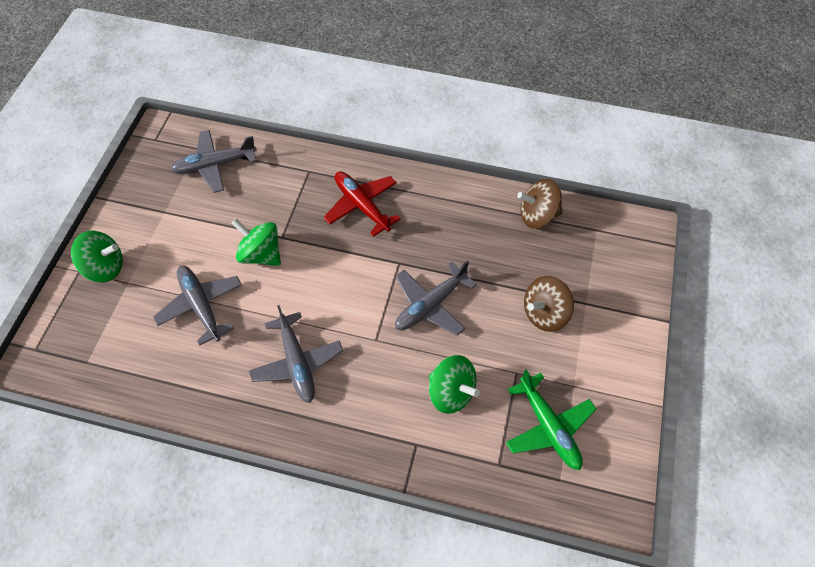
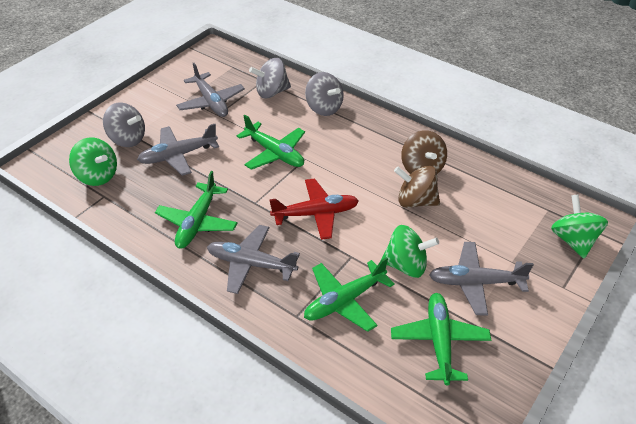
green plane: 1 -> 4
grey spinning top: 0 -> 3

